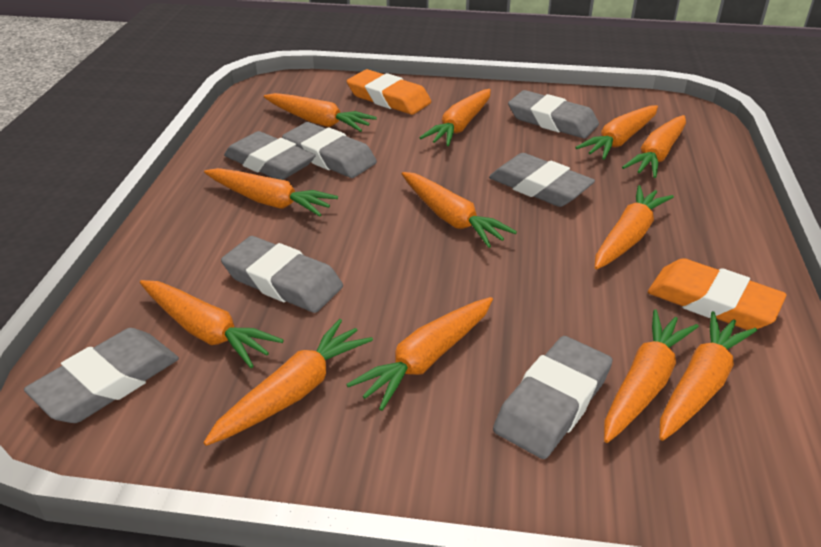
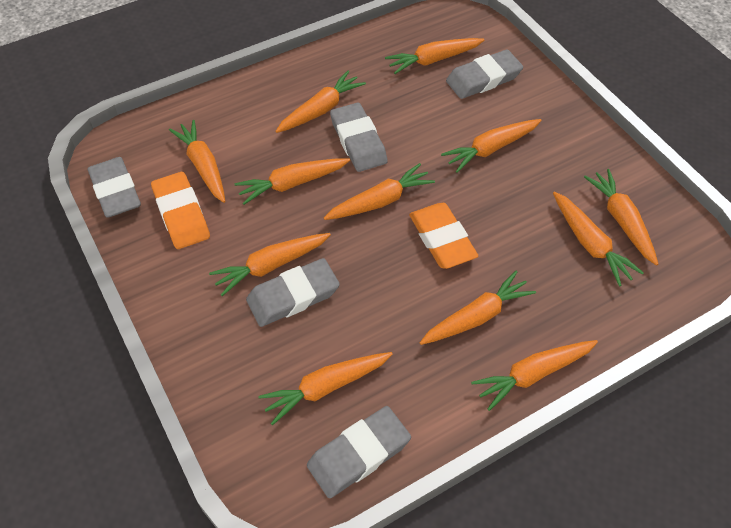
grey eraser: 7 -> 5

